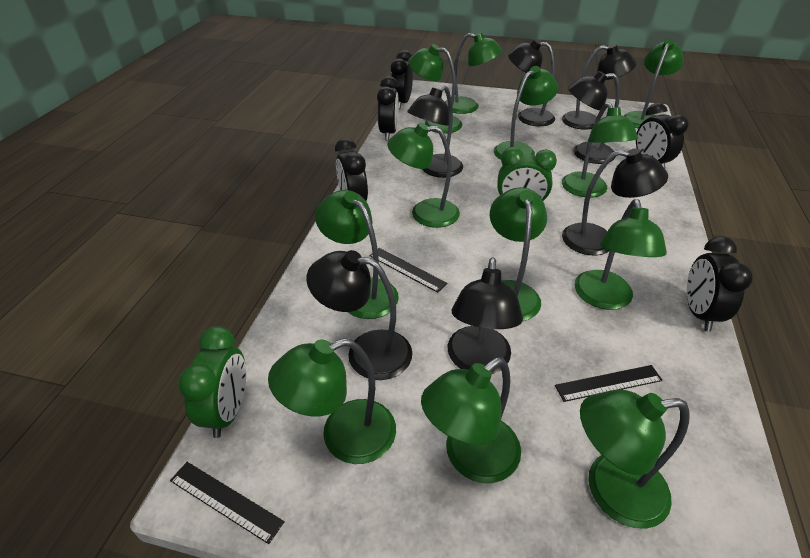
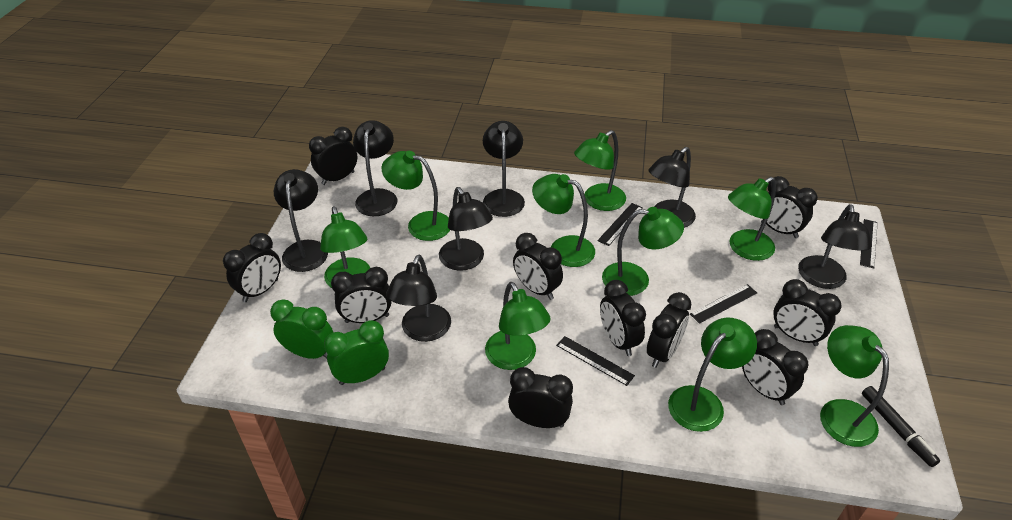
black clock: 5 -> 10
black marker: 0 -> 1
black ruler: 3 -> 4
green lamp: 12 -> 9

